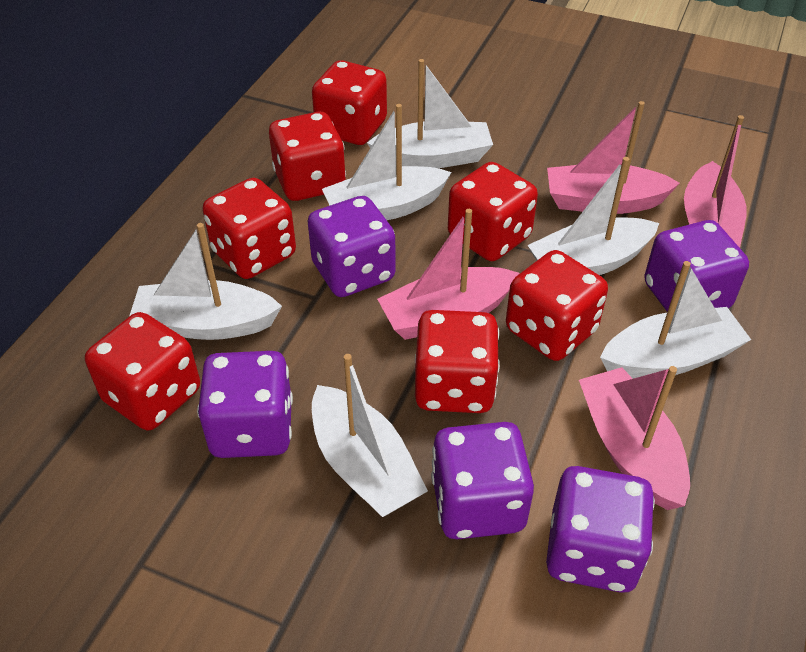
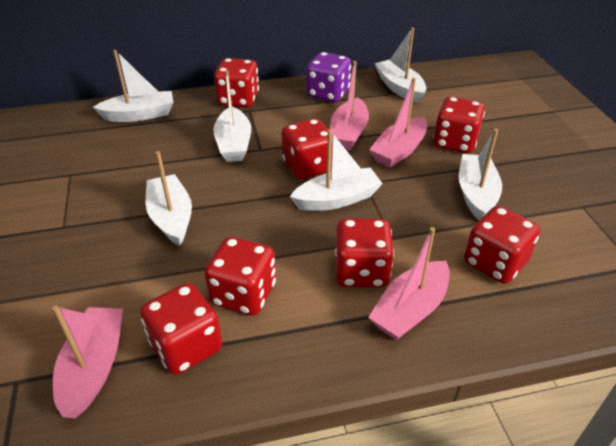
purple dice: 5 -> 1

